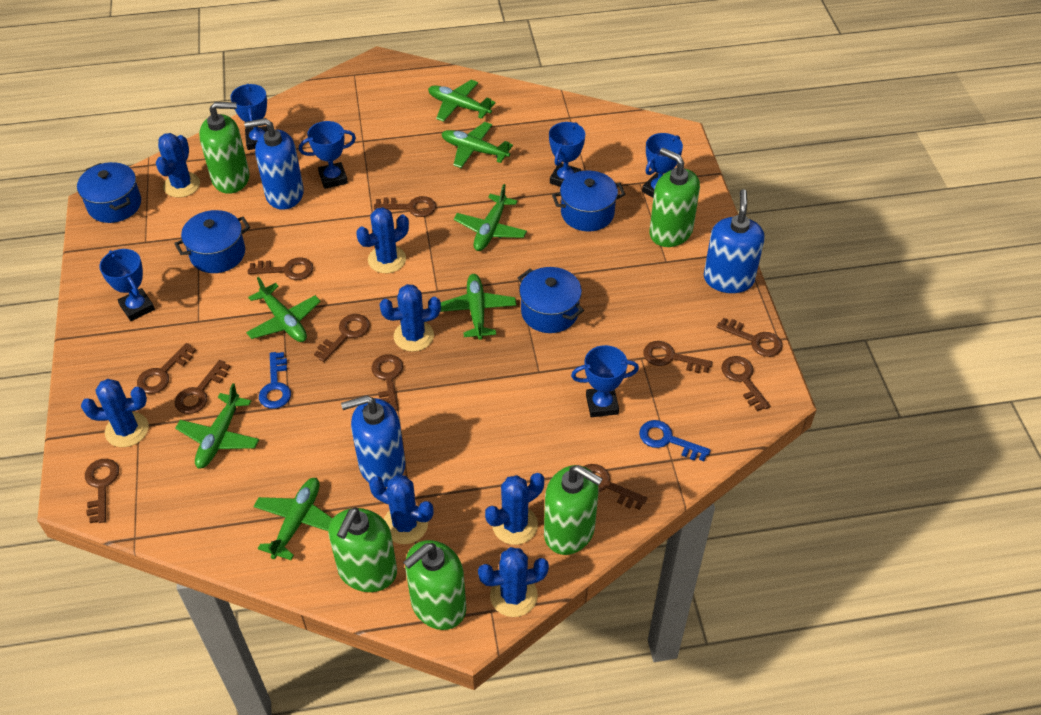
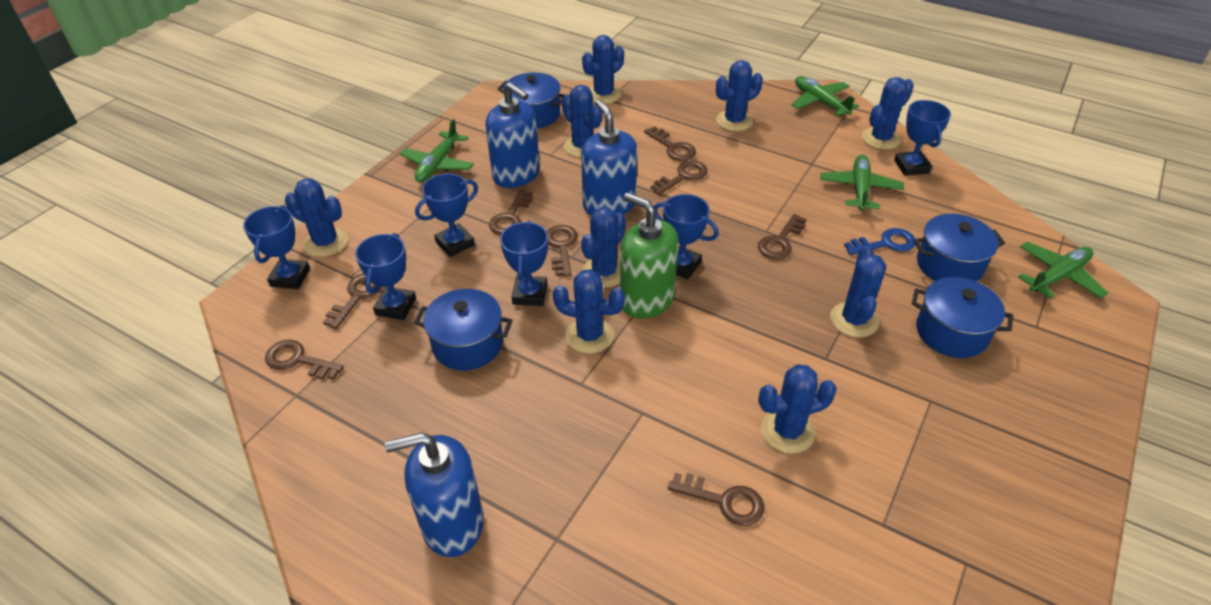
blue cactus: 7 -> 9
blue key: 2 -> 1
brown key: 11 -> 8
green plane: 7 -> 4
green soap dispenser: 5 -> 1

